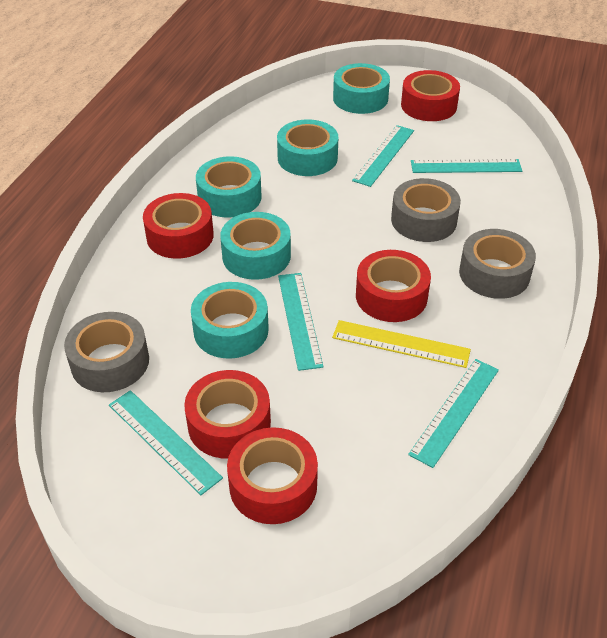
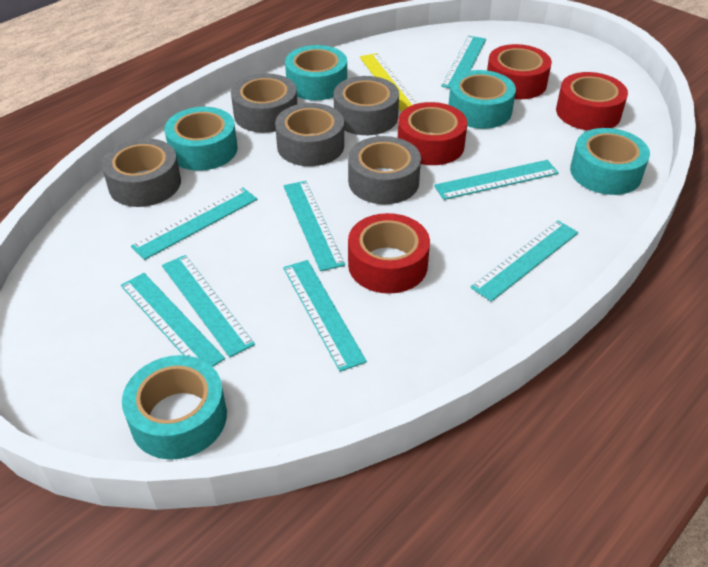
grey tape: 3 -> 5
red tape: 5 -> 4
turquoise ruler: 5 -> 8

